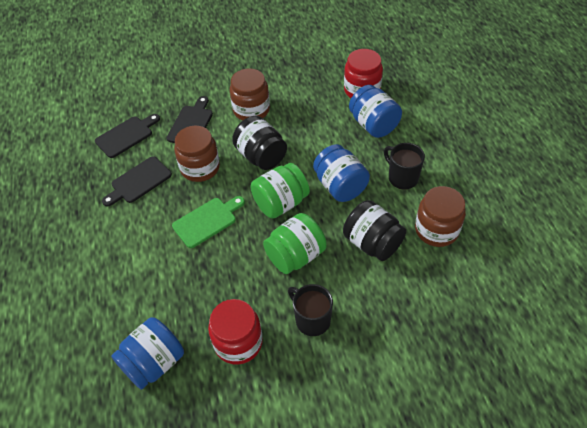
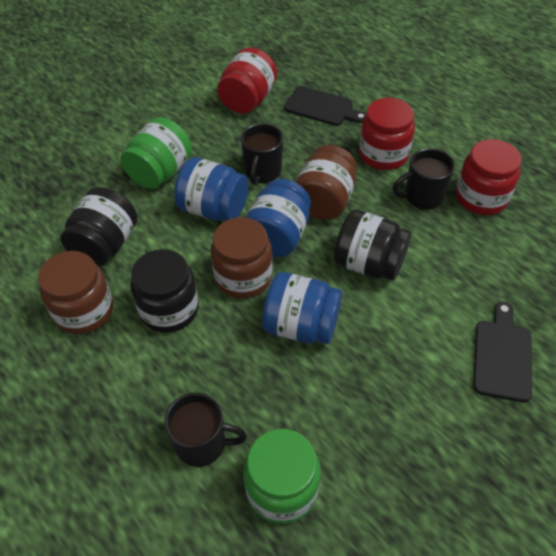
black cutting board: 3 -> 2
black jar: 2 -> 3
black mug: 2 -> 3
green cutting board: 1 -> 0
red jar: 2 -> 3

